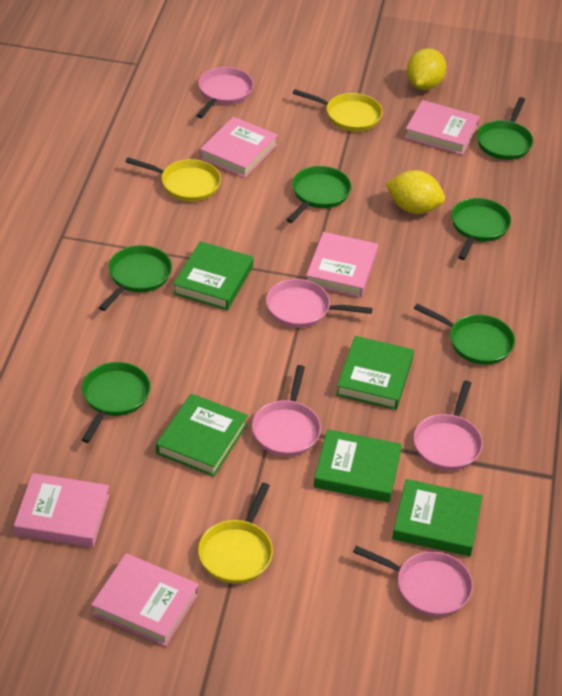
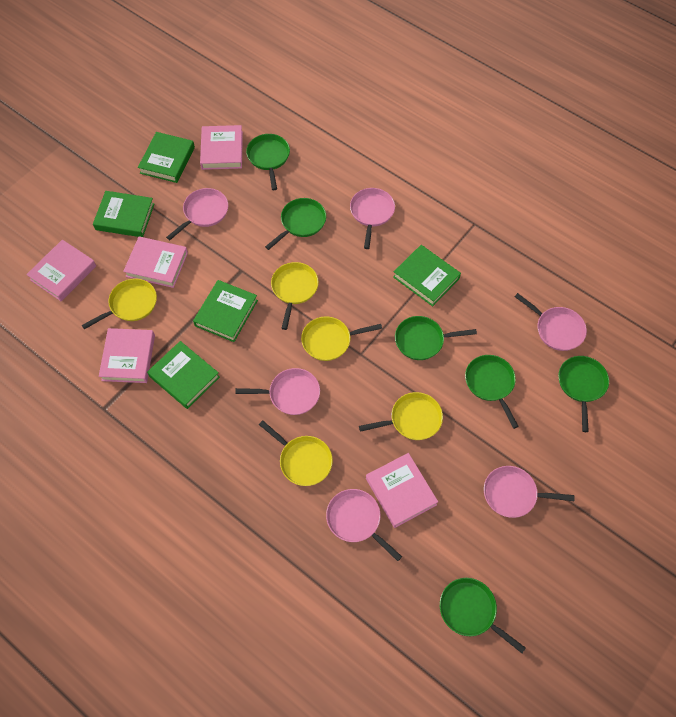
pink pan: 5 -> 6
yellow lemon: 2 -> 0
yellow pan: 3 -> 5

